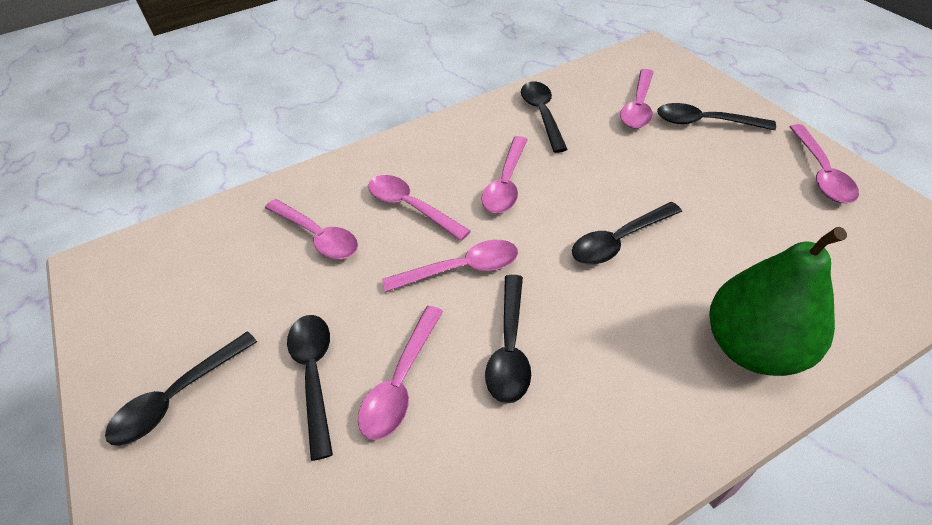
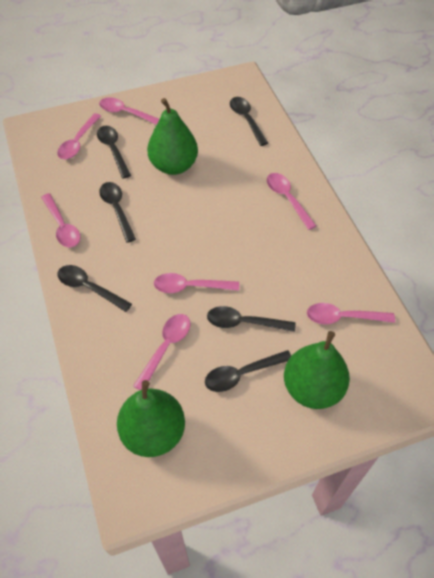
green pear: 1 -> 3

